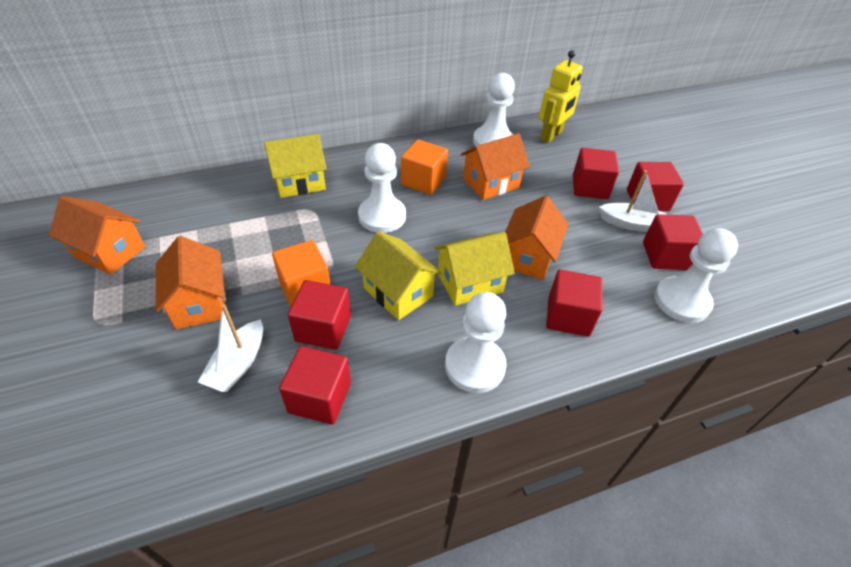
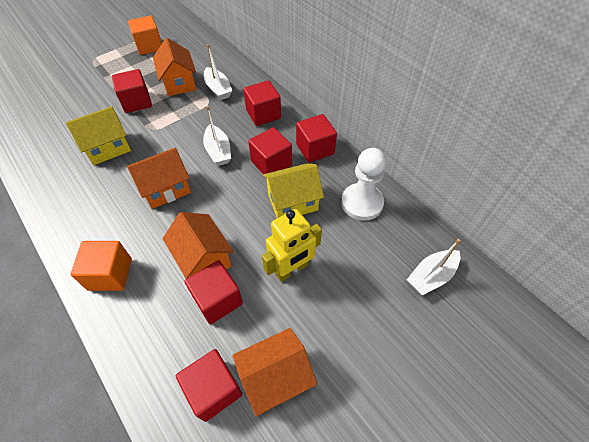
white boat: 2 -> 3
white pawn: 4 -> 1
yellow house: 3 -> 2

